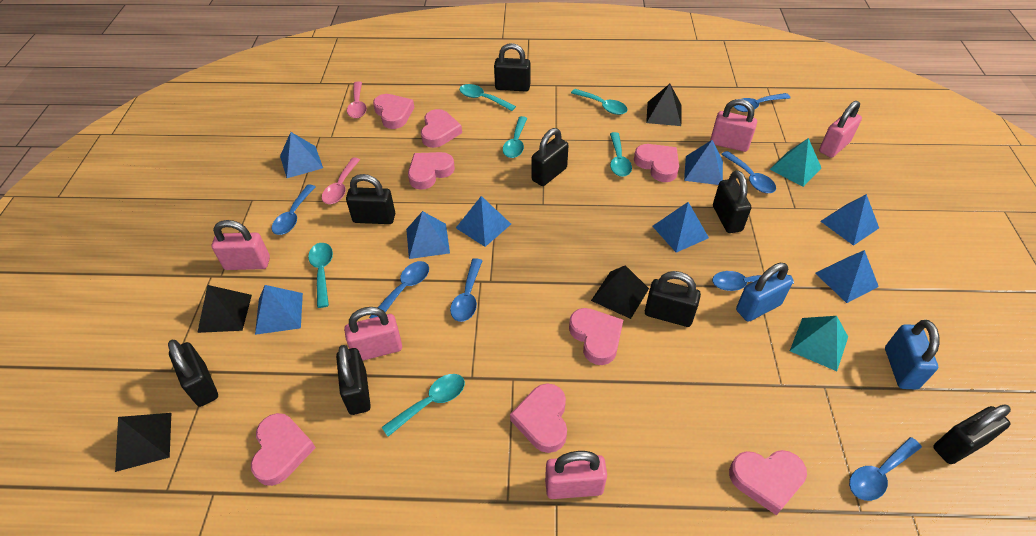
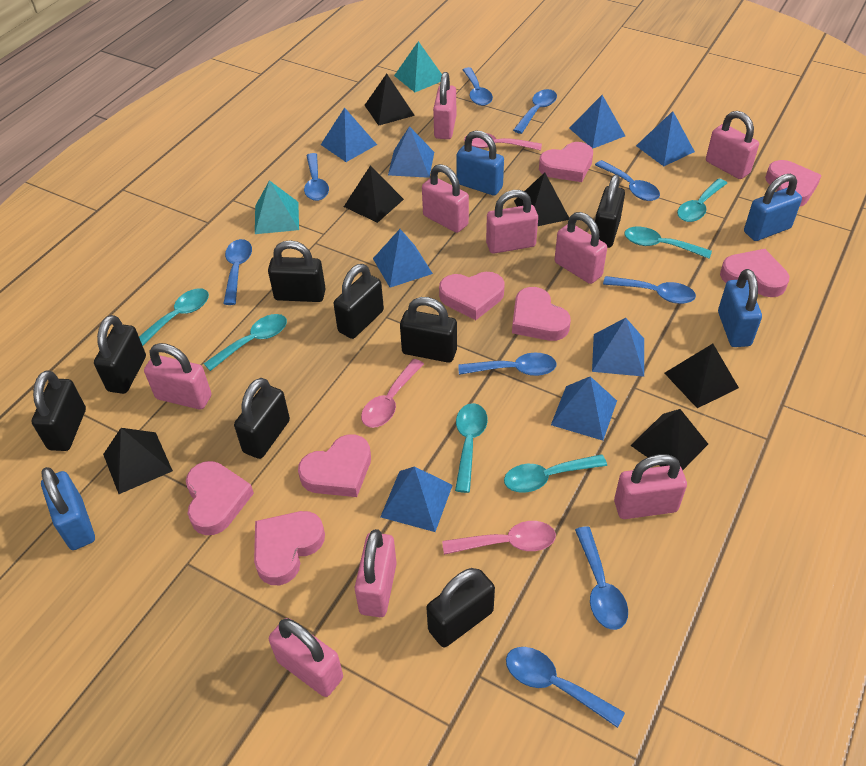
black pyramid: 4 -> 6
blue padlock: 2 -> 4
blue spoon: 7 -> 9
pink padlock: 5 -> 9
pink spoon: 2 -> 3

